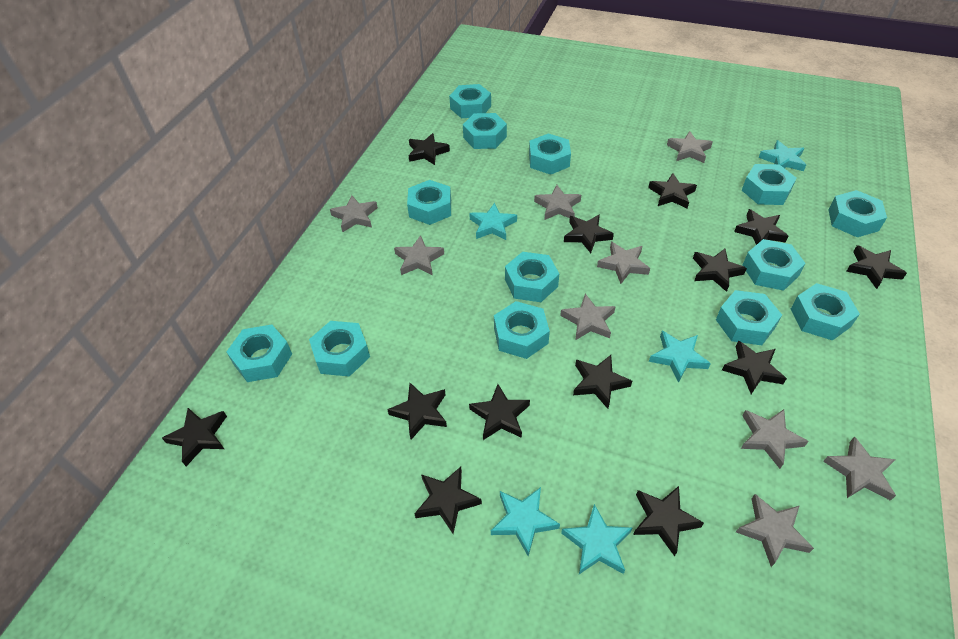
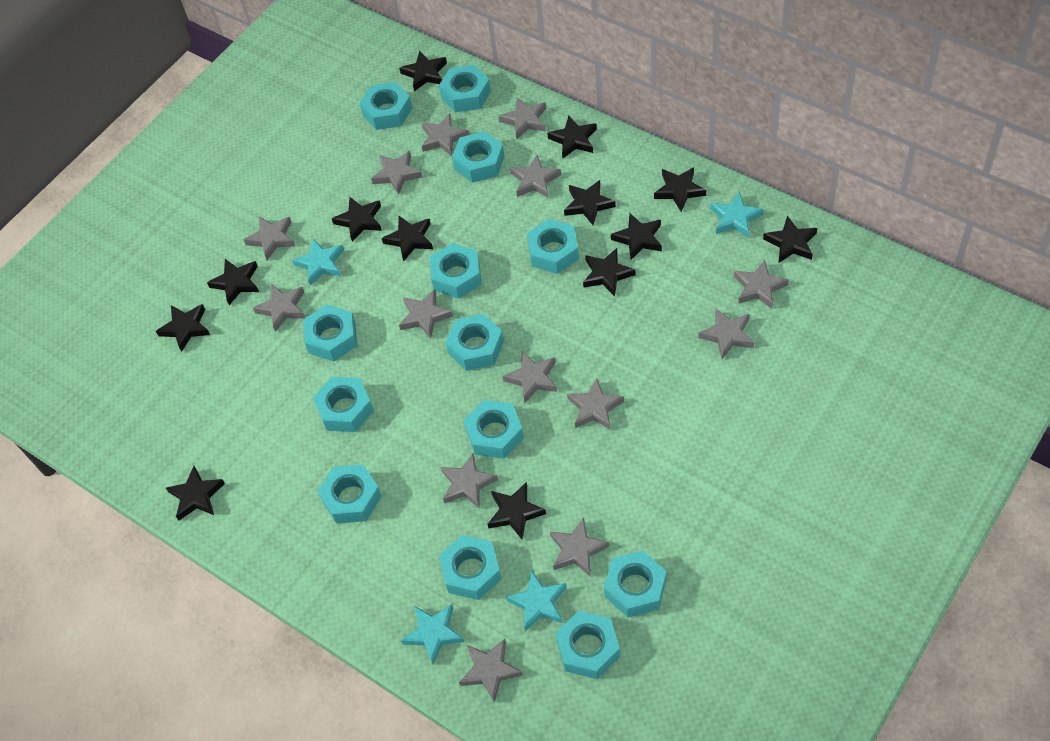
grey star: 9 -> 14
turquoise star: 5 -> 4

